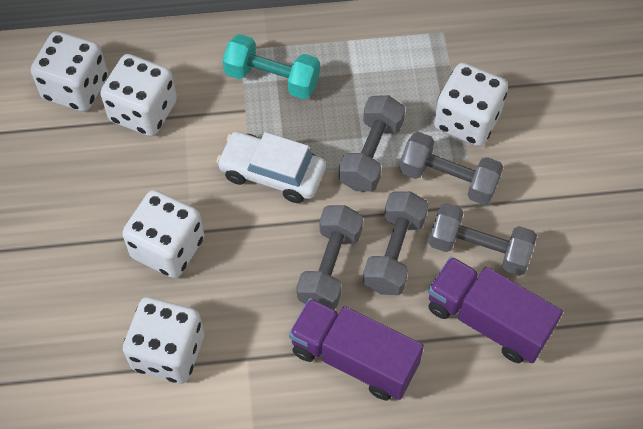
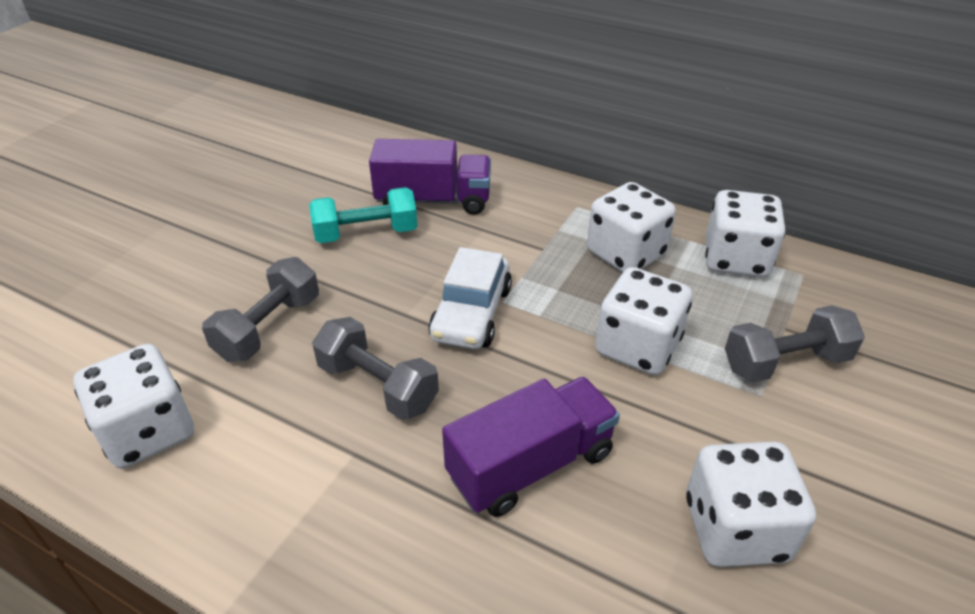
grey dumbbell: 5 -> 3

